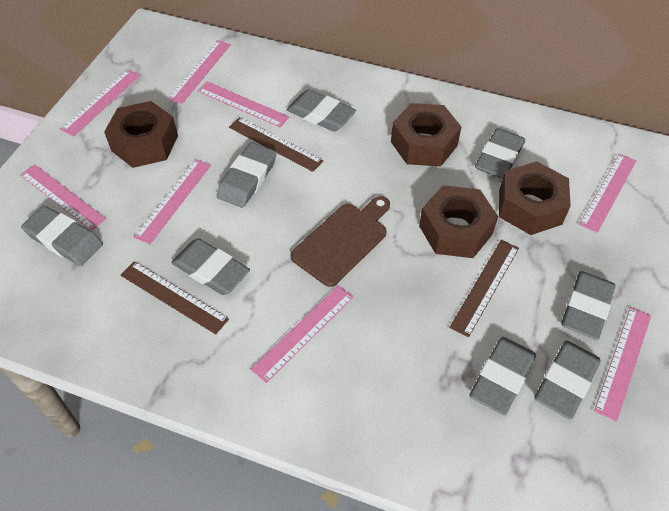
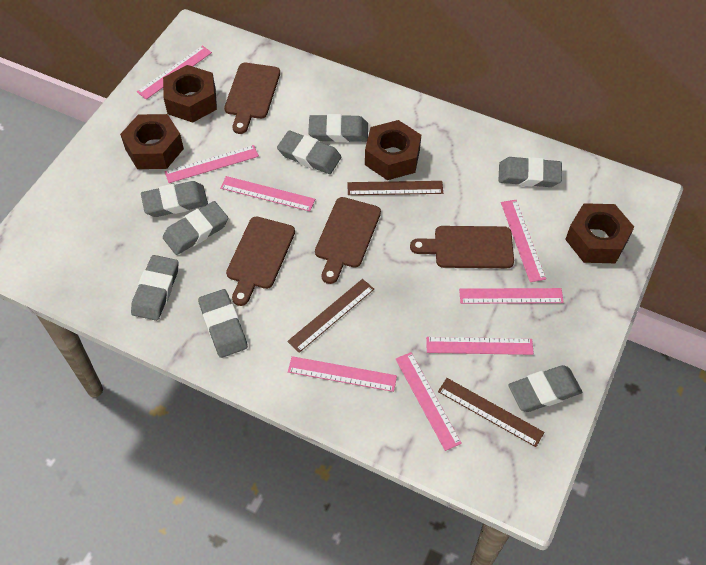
brown cutting board: 1 -> 4

